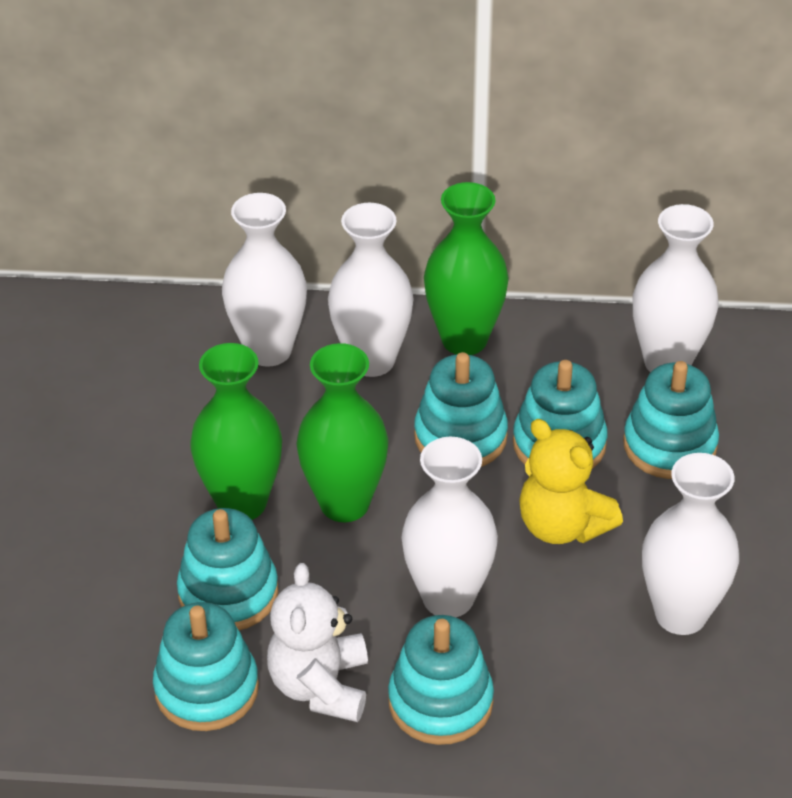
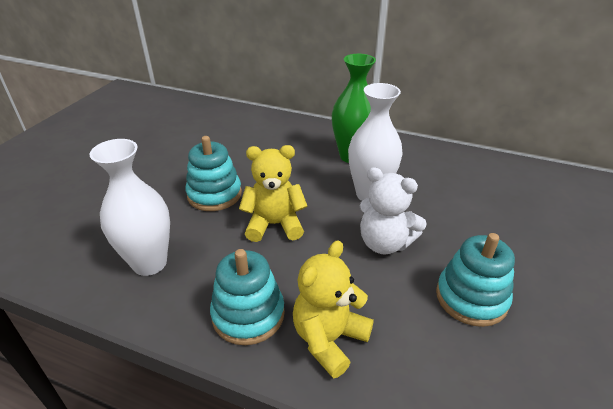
green vase: 3 -> 1
turquoise stacking toy: 6 -> 3
white vase: 5 -> 2
yellow teddy bear: 1 -> 2

